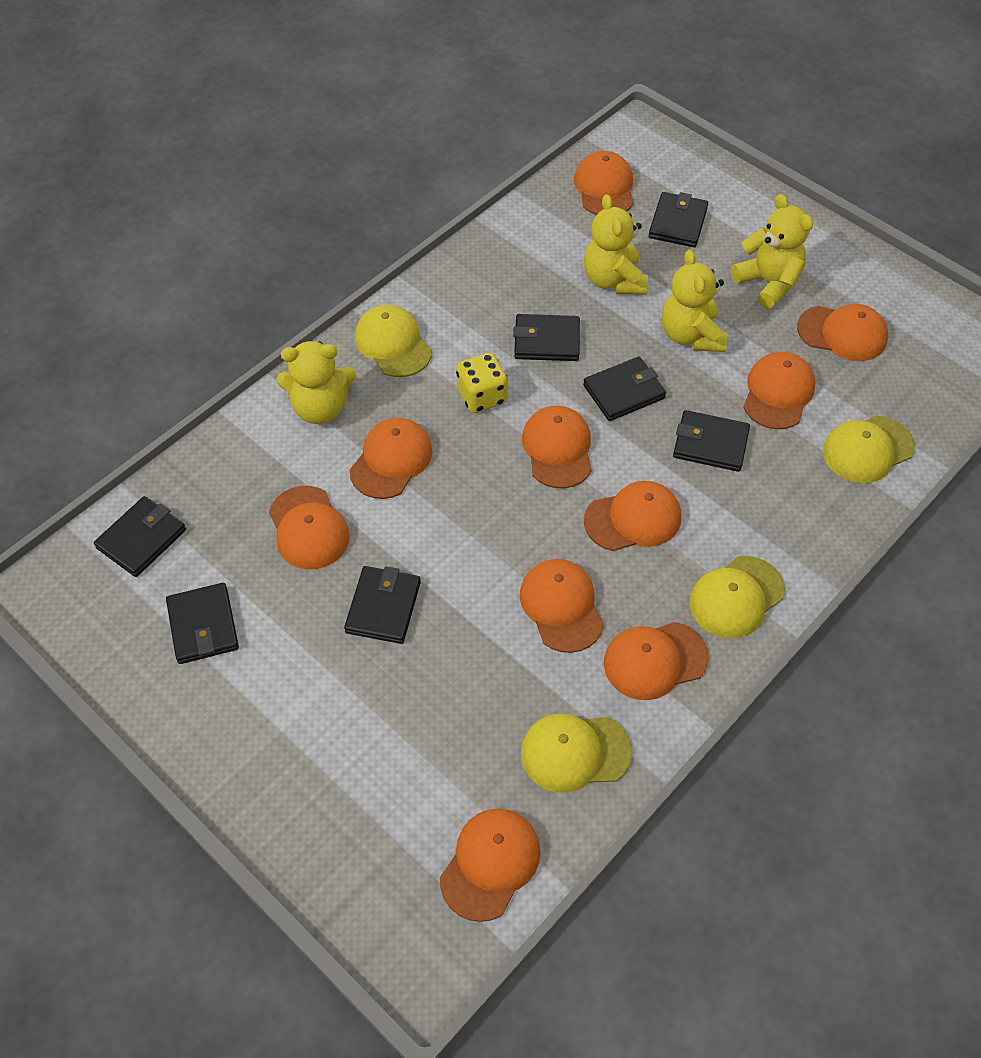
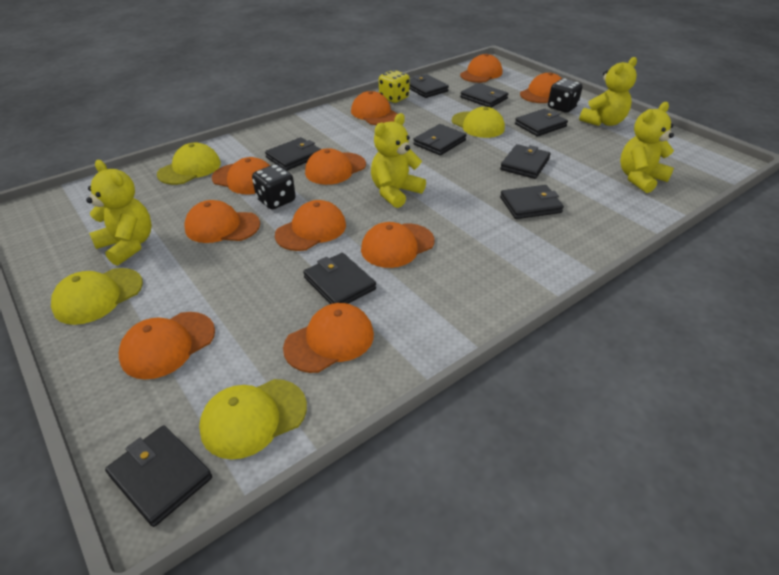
black dice: 0 -> 2
black wallet: 7 -> 9

